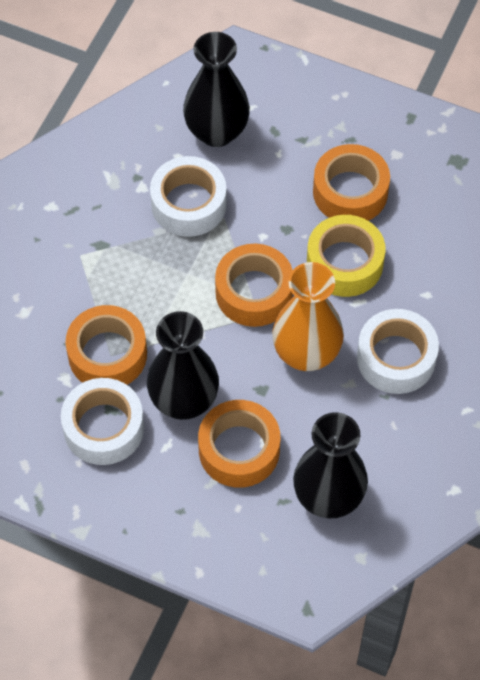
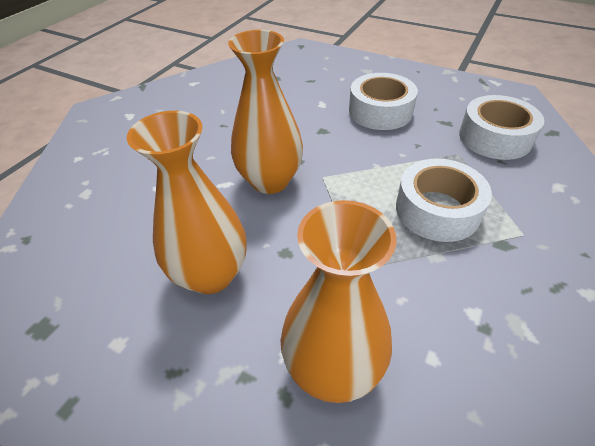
black vase: 3 -> 0
orange tape: 4 -> 0
orange vase: 1 -> 3
yellow tape: 1 -> 0

